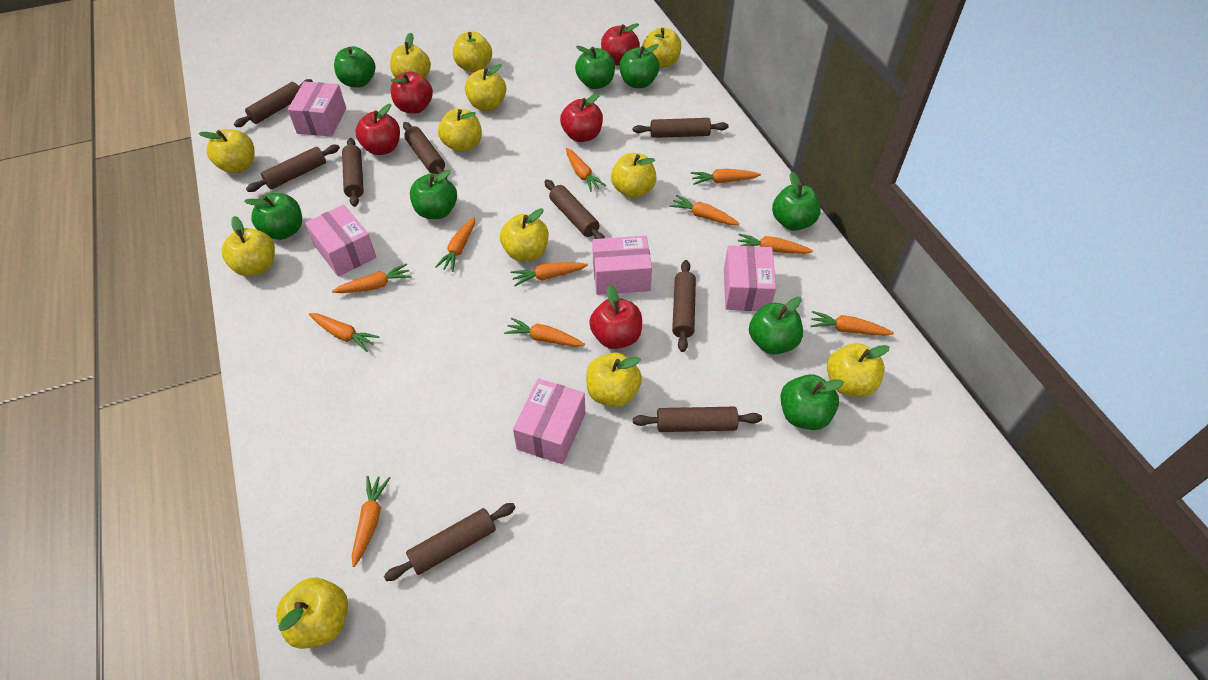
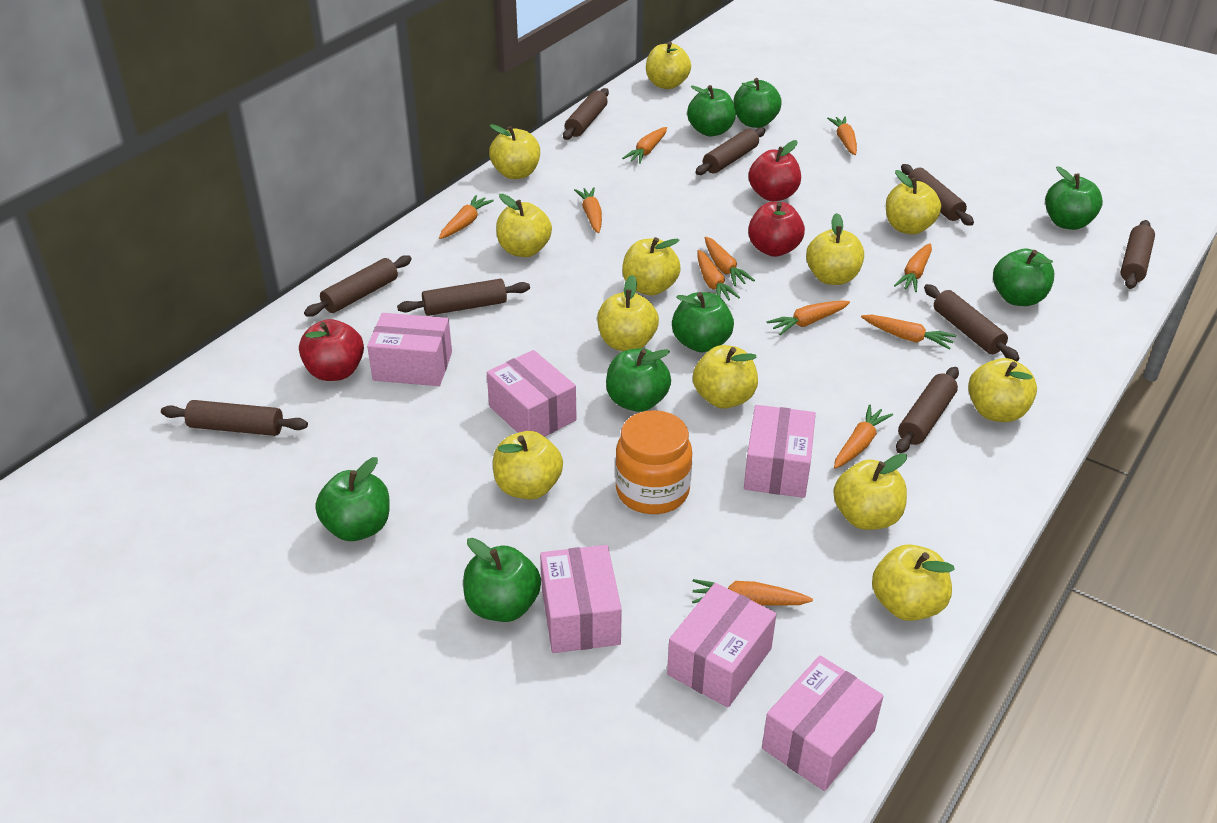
orange jar: 0 -> 1
pink box: 5 -> 6
red apple: 5 -> 3

